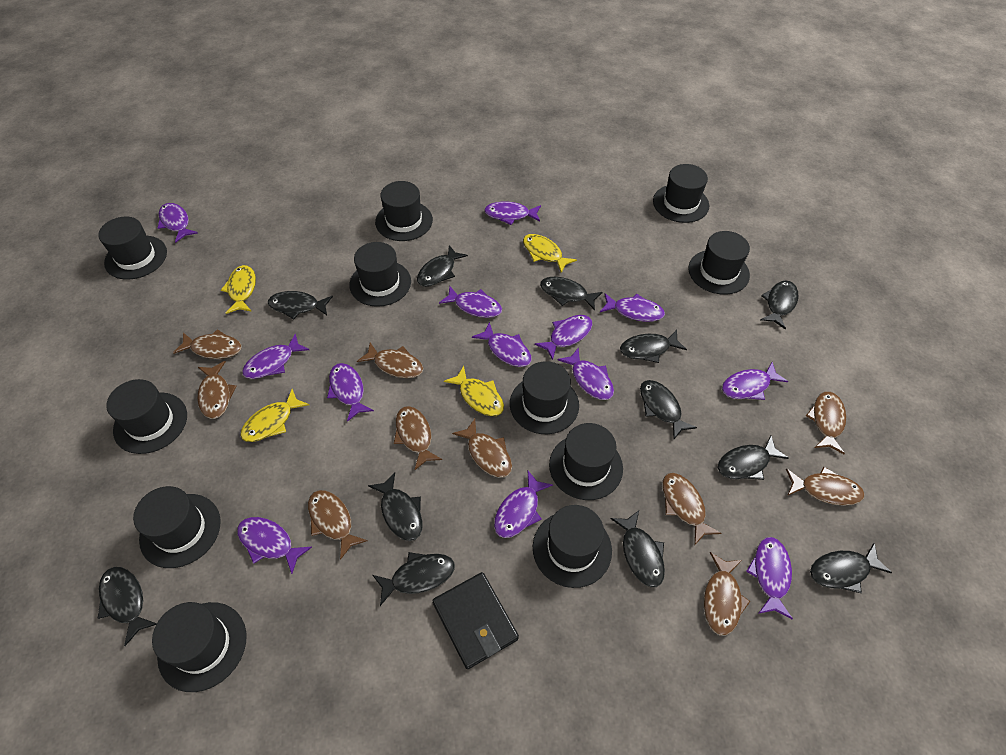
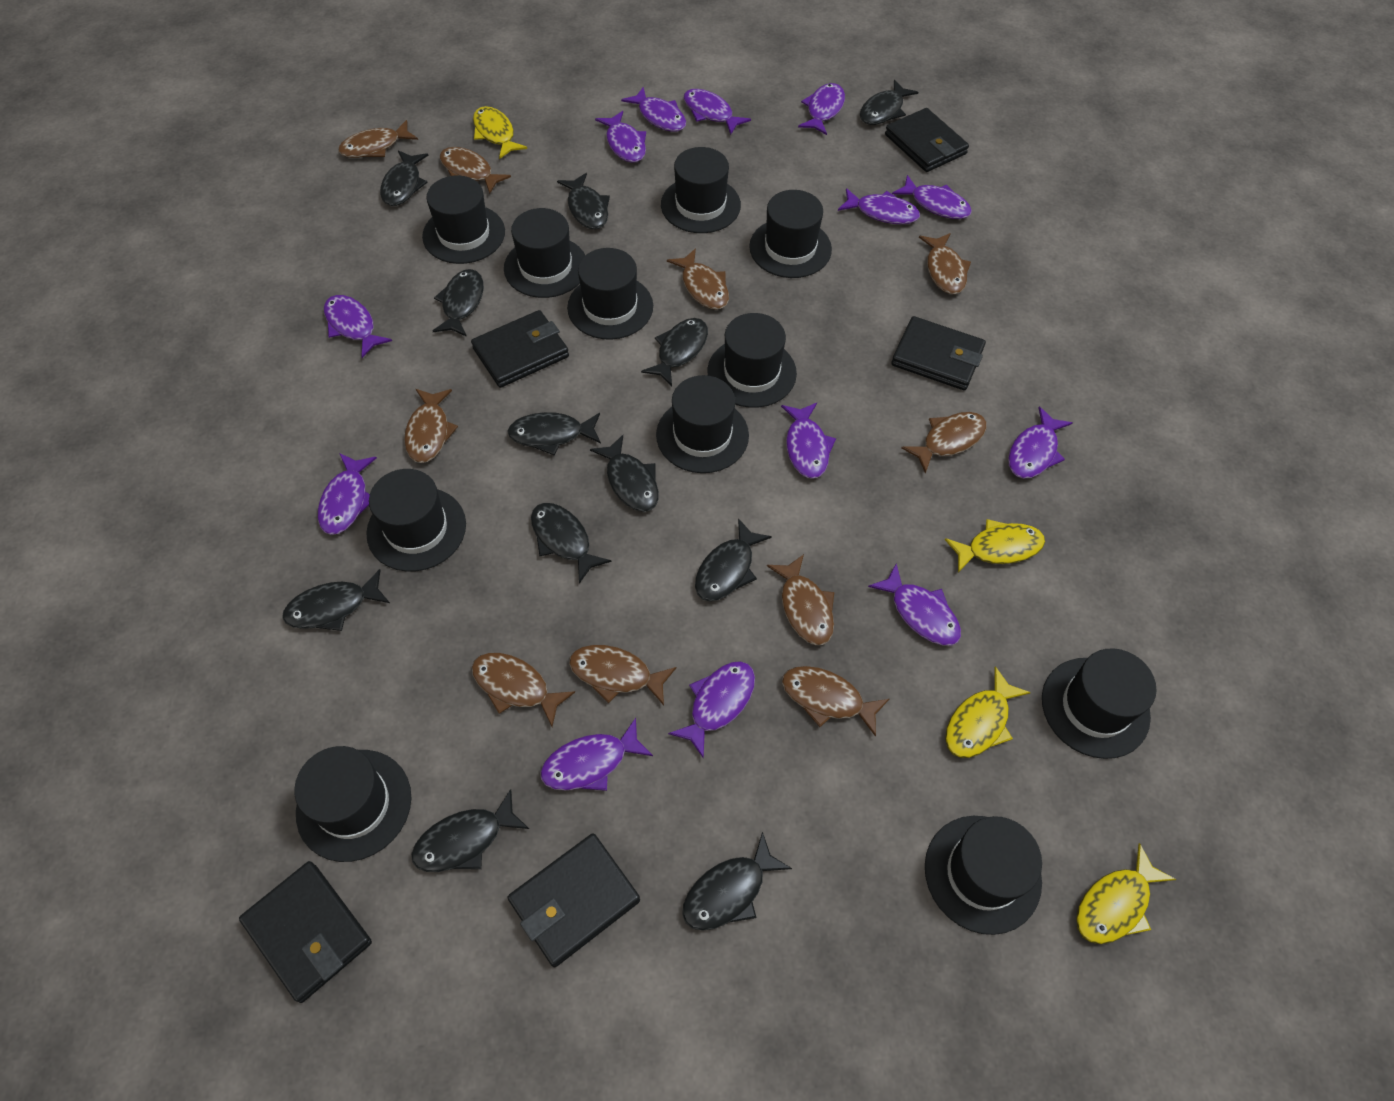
black wallet: 1 -> 5

